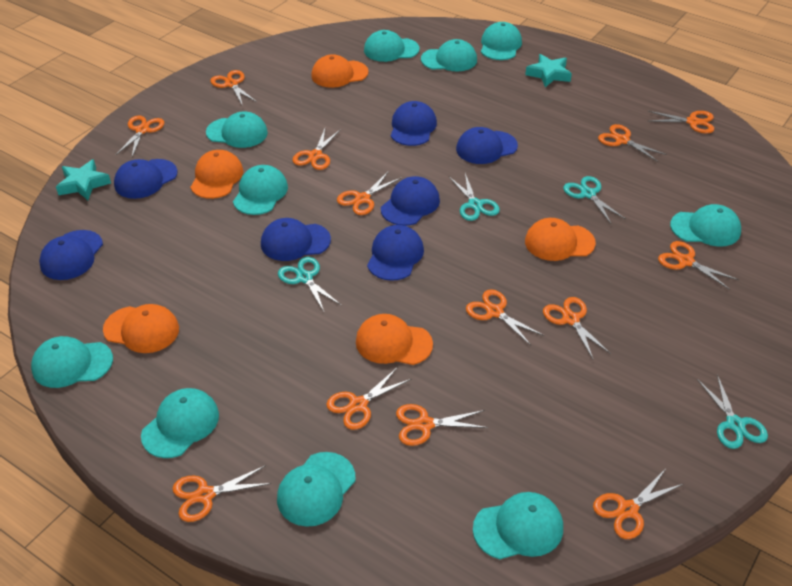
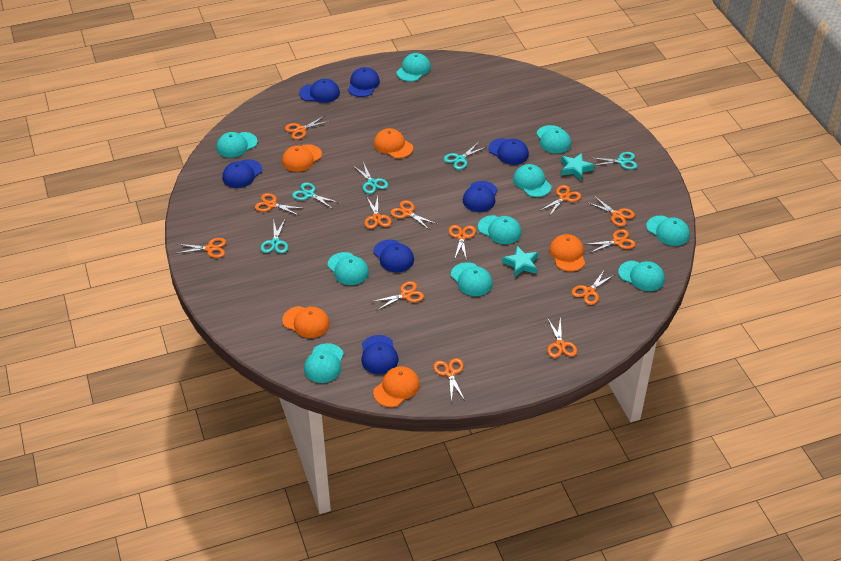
turquoise scissors: 4 -> 5

